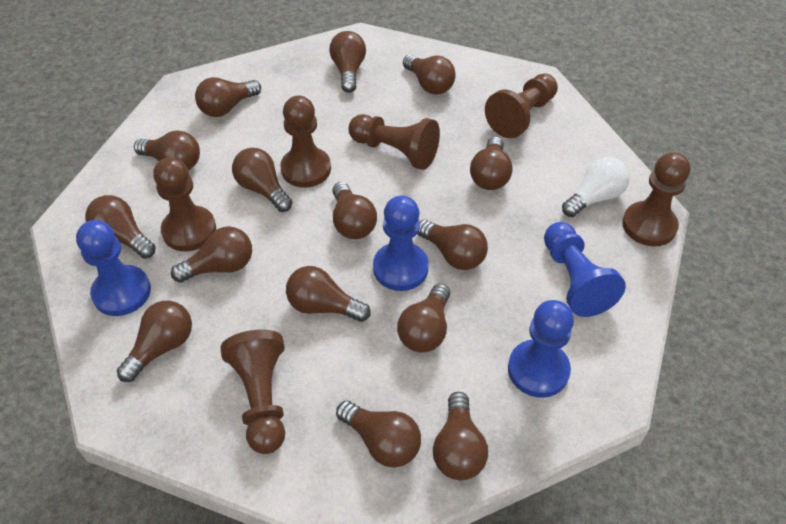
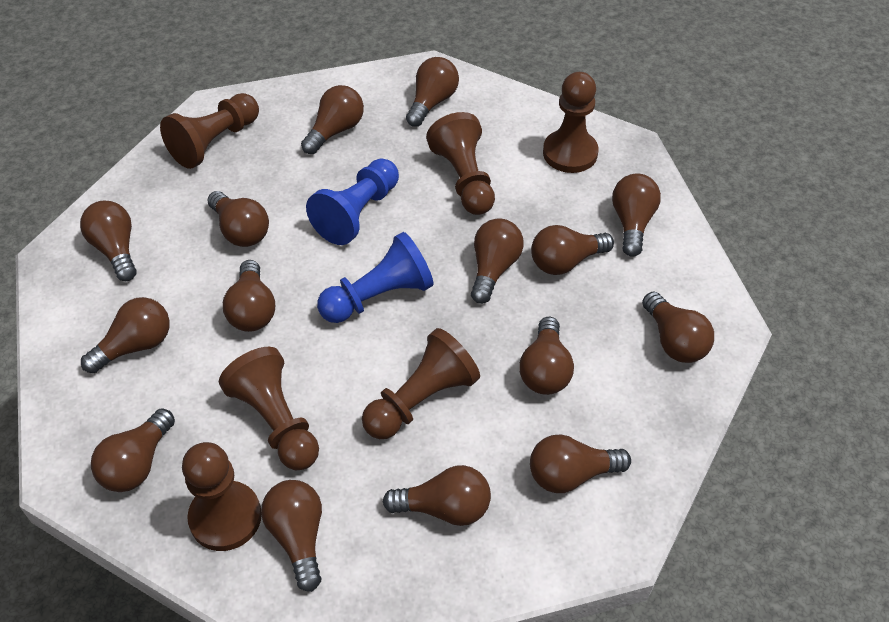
blue pawn: 4 -> 2
white light bulb: 1 -> 0

